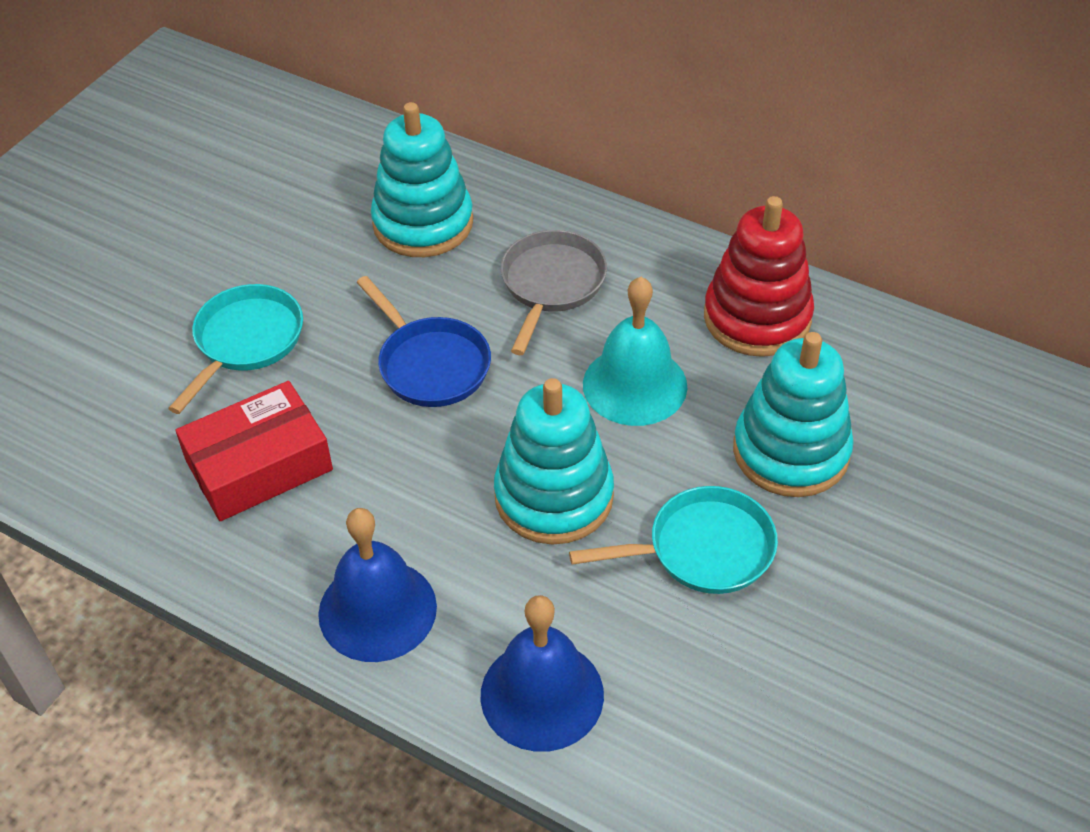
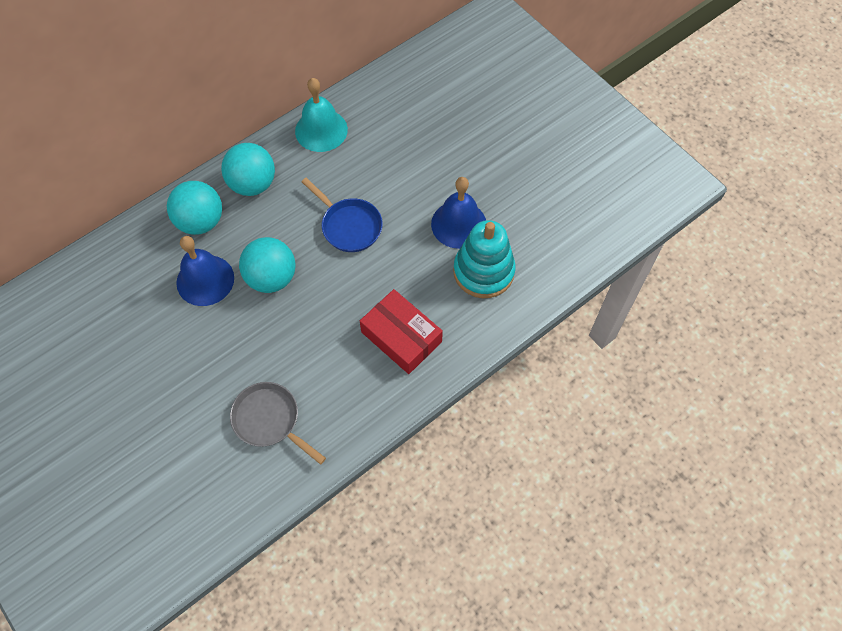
red stacking toy: 1 -> 0
turquoise ball: 0 -> 3
turquoise pan: 2 -> 0
turquoise stacking toy: 3 -> 1

